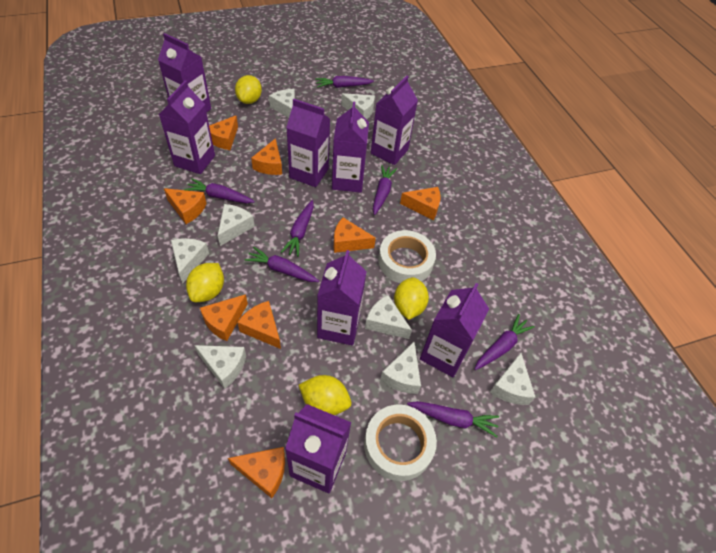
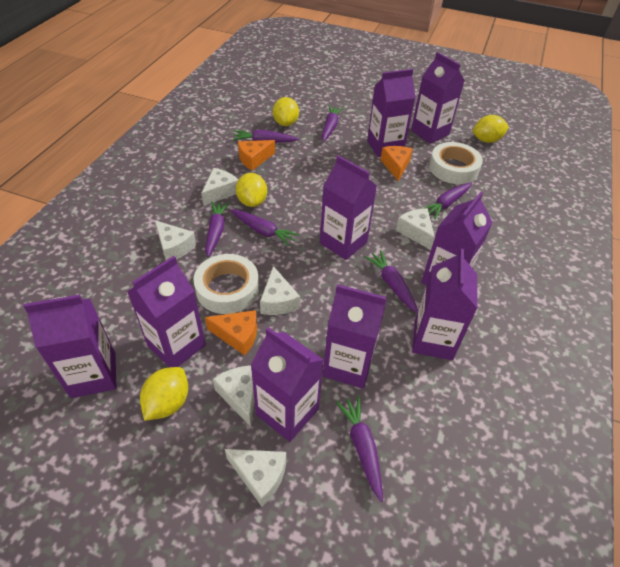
orange cheese: 8 -> 3
purple carton: 8 -> 9
white cheese: 8 -> 6

